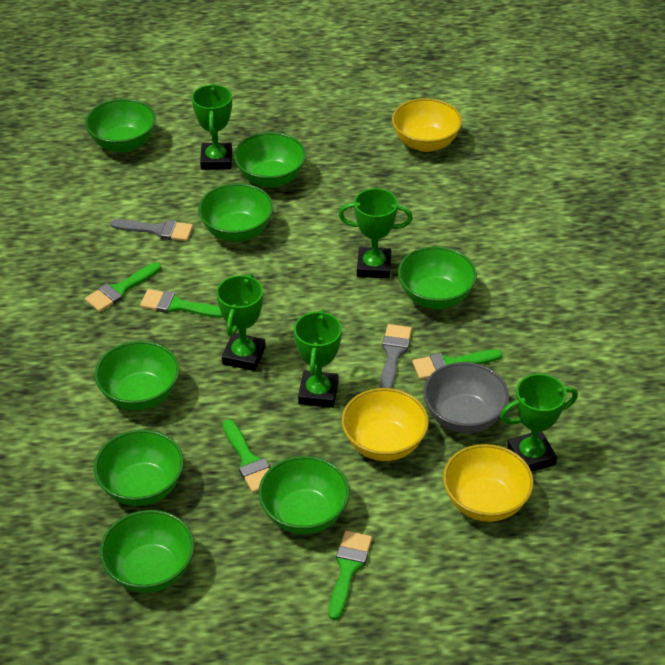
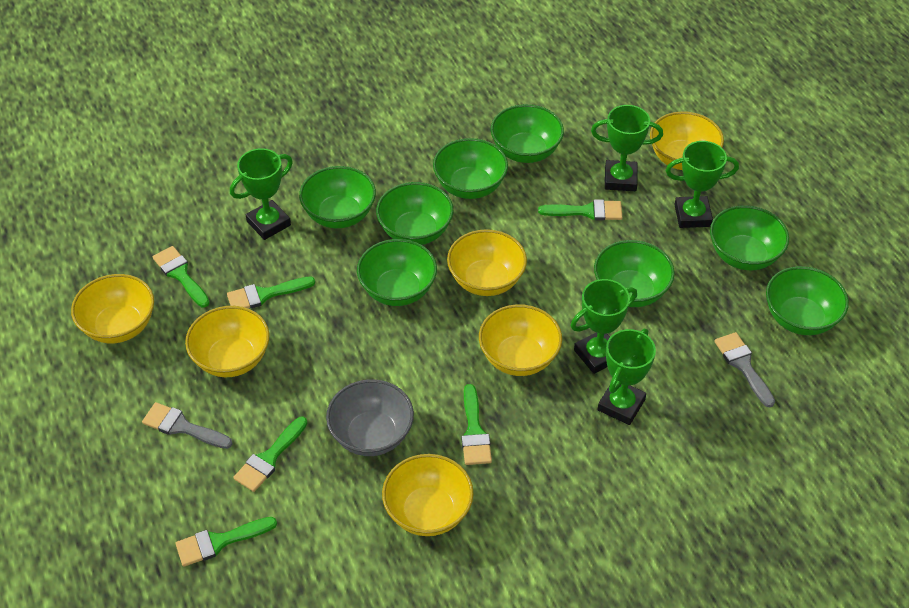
green brush: 5 -> 6
yellow bowl: 3 -> 6

